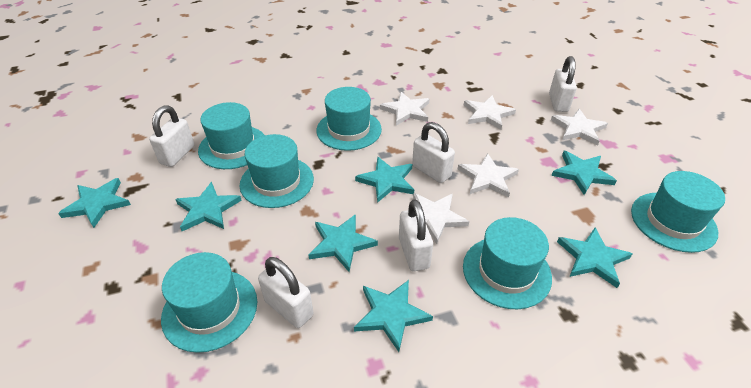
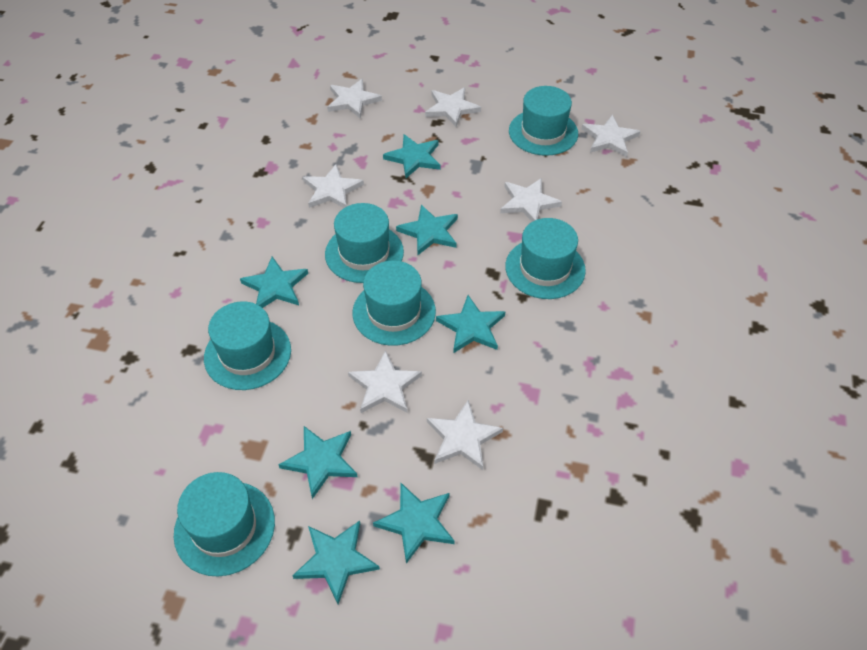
white padlock: 5 -> 0
white star: 5 -> 7

